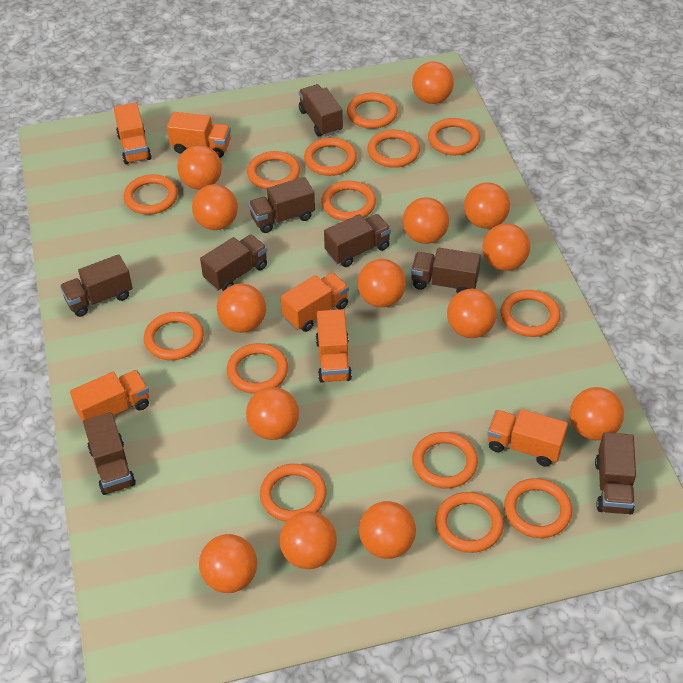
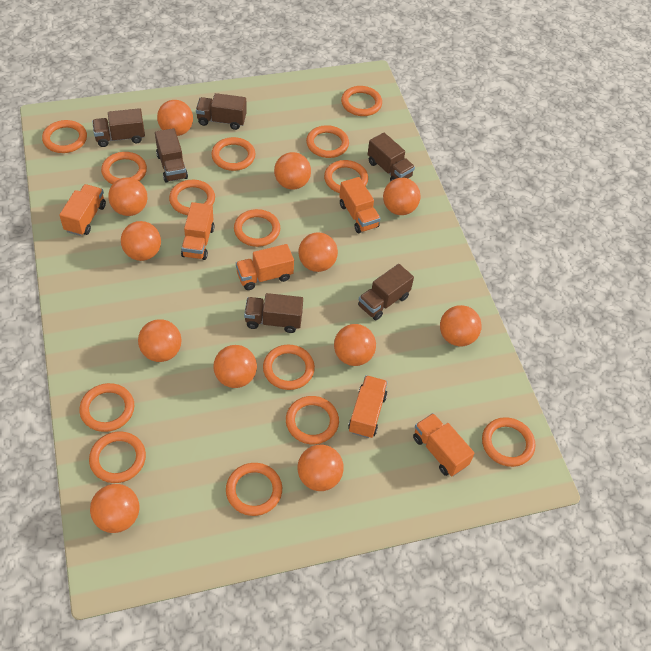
brown truck: 8 -> 6
orange ball: 14 -> 12

